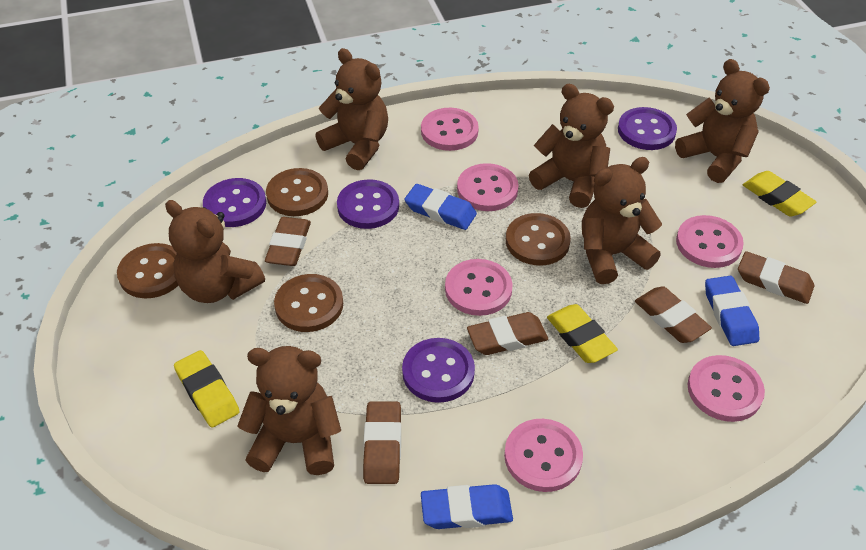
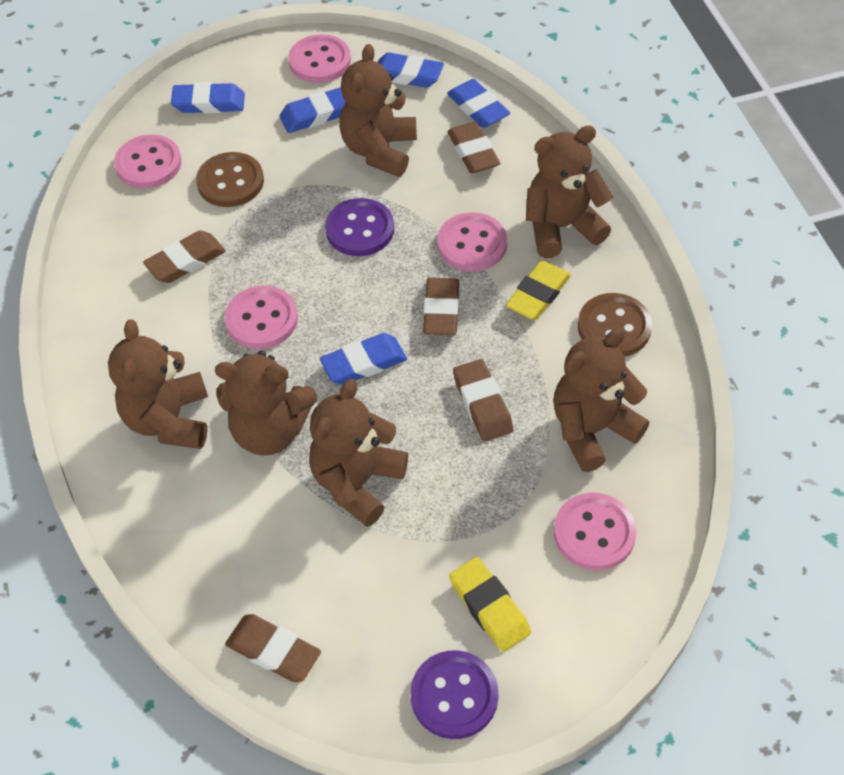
blue eraser: 3 -> 5
brown button: 4 -> 2
pink button: 6 -> 5
purple button: 4 -> 2
yellow eraser: 3 -> 2

